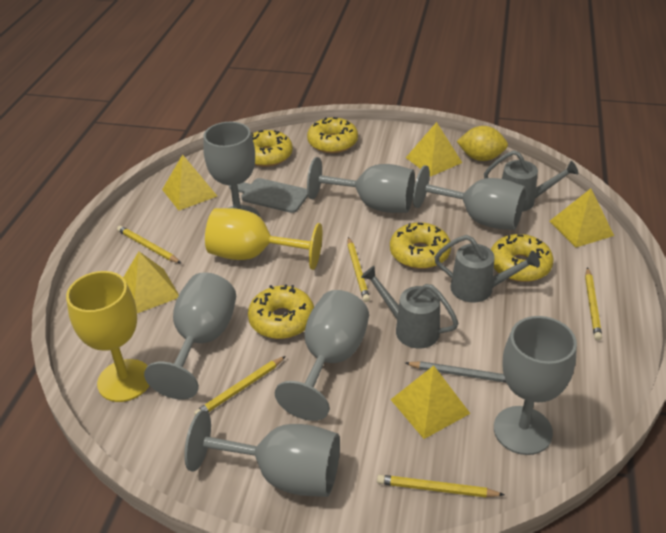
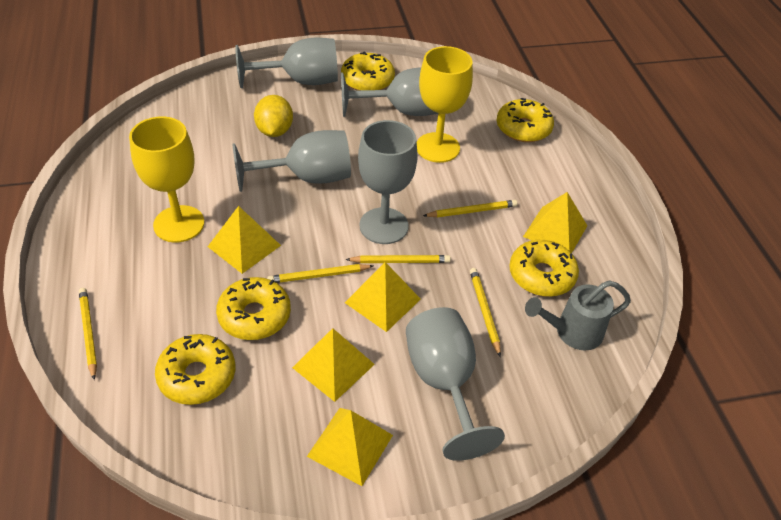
grey cutting board: 1 -> 0
grey goblet: 7 -> 5
grey pencil: 1 -> 0
grey watering can: 3 -> 1

